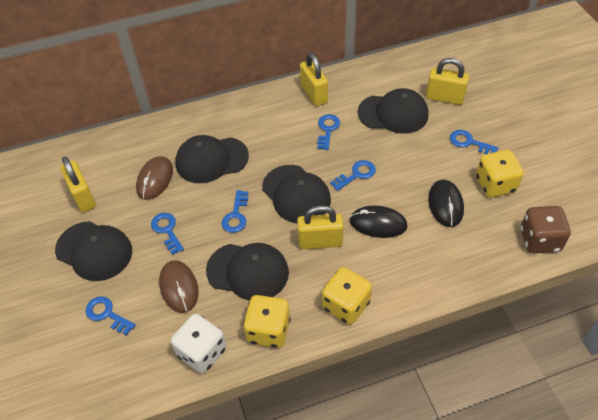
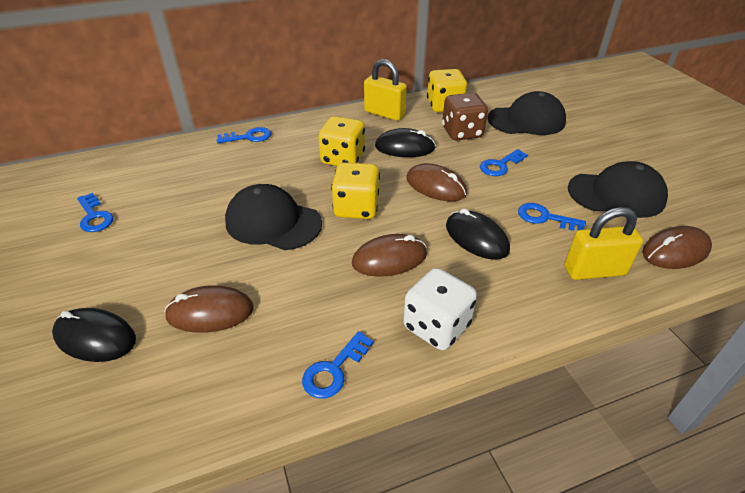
black cap: 5 -> 3
black mouse: 2 -> 3
blue key: 6 -> 5
brown mouse: 2 -> 4
yellow padlock: 4 -> 2

